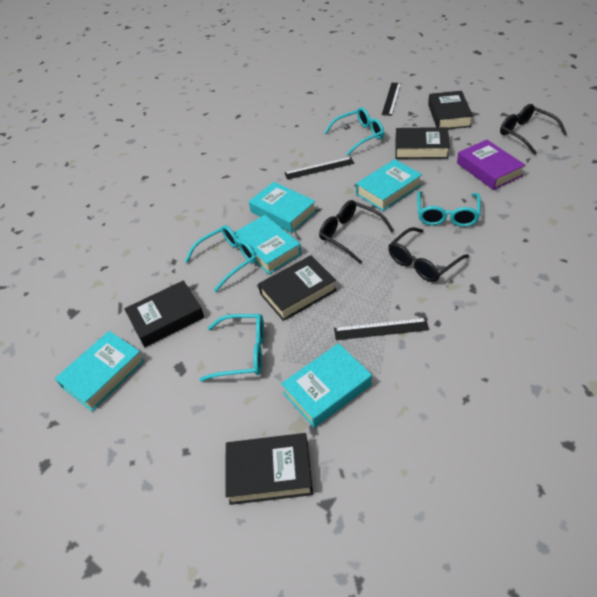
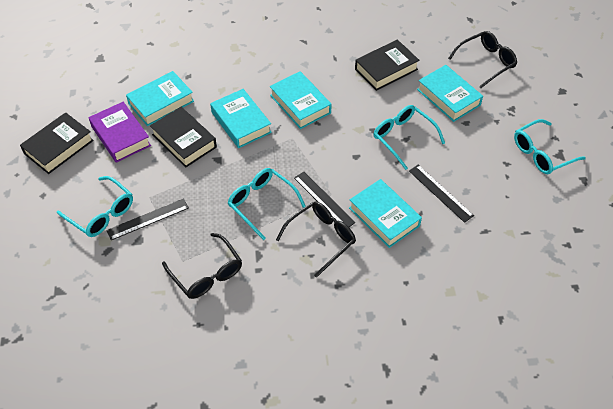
black book: 5 -> 3

